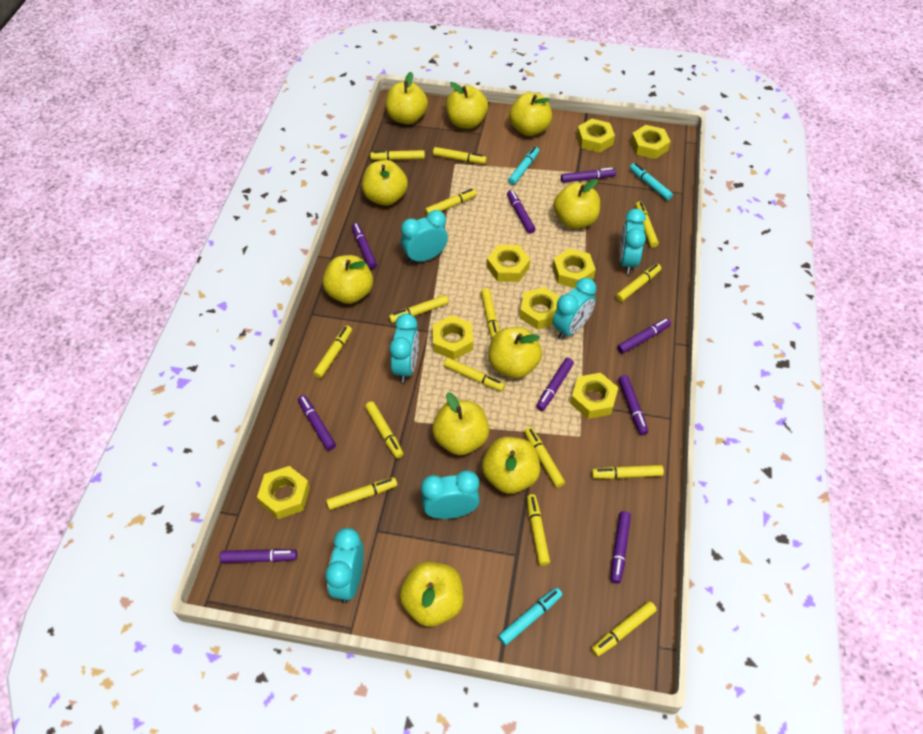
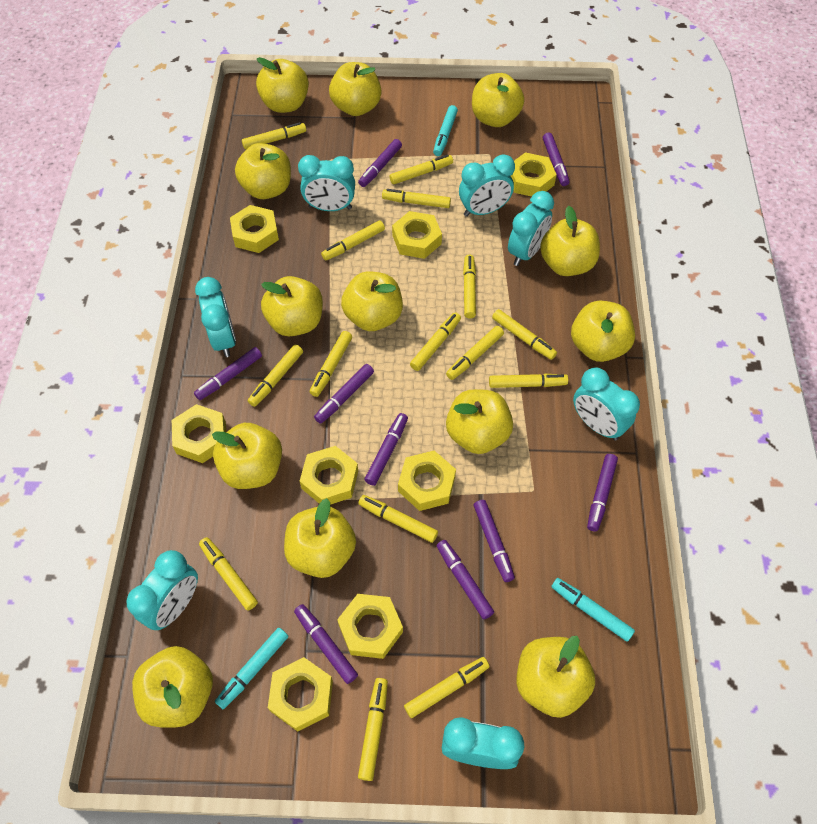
turquoise clock: 6 -> 7
yellow apple: 10 -> 13

